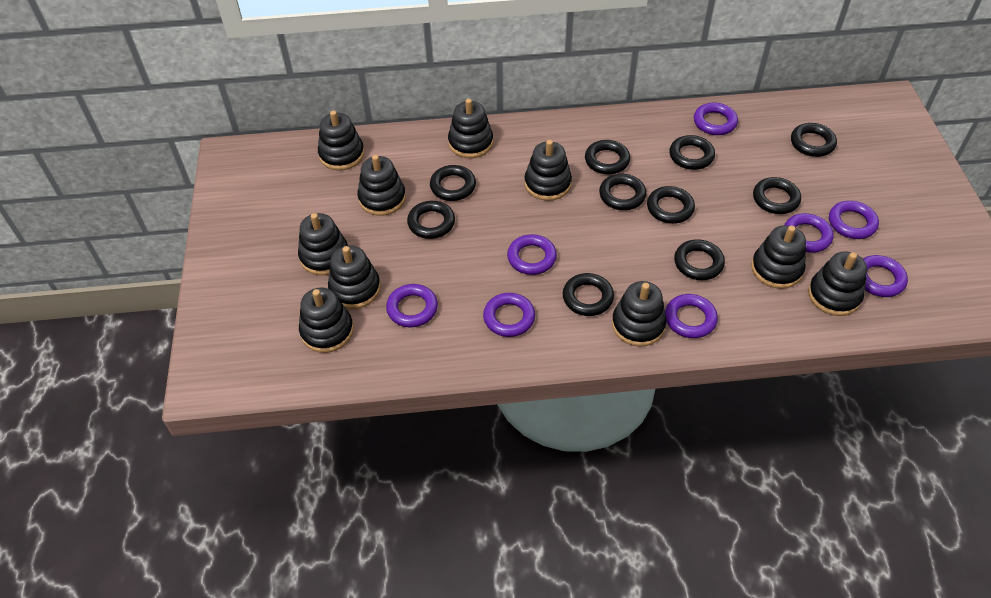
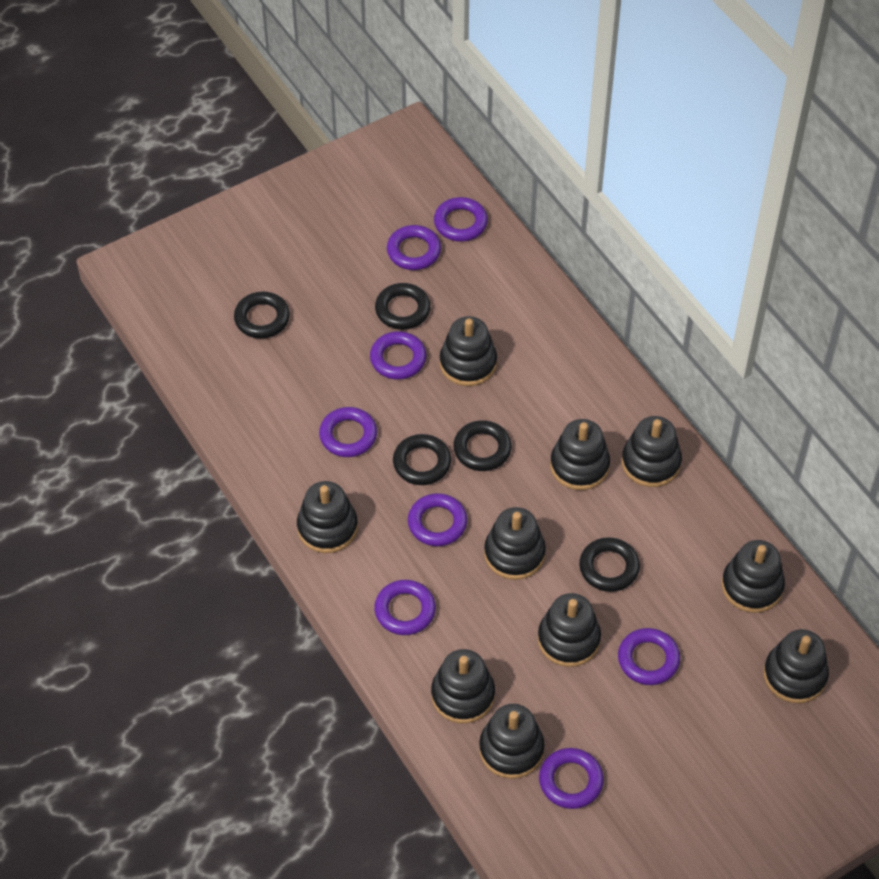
black ring: 10 -> 5

